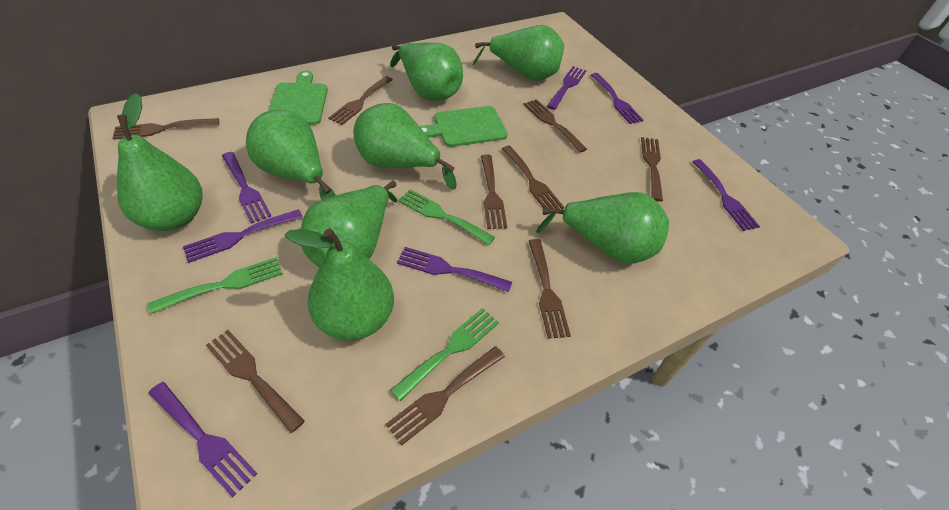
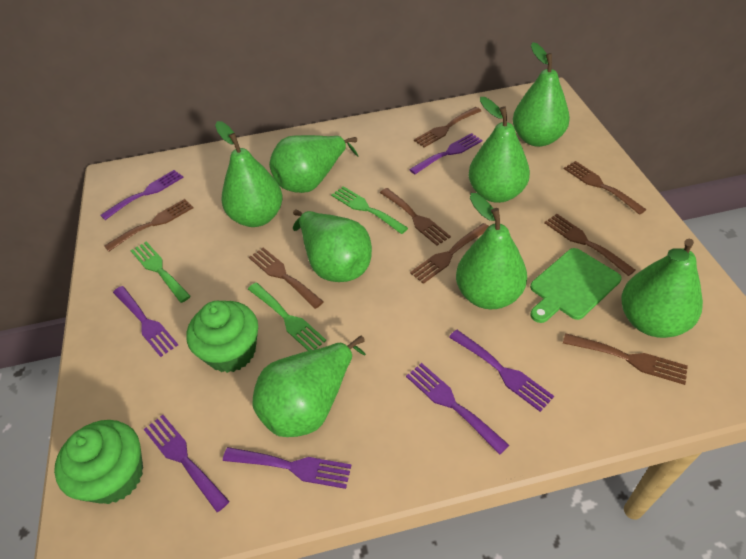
brown fork: 9 -> 8
green cupcake: 0 -> 2
green cutting board: 2 -> 1

